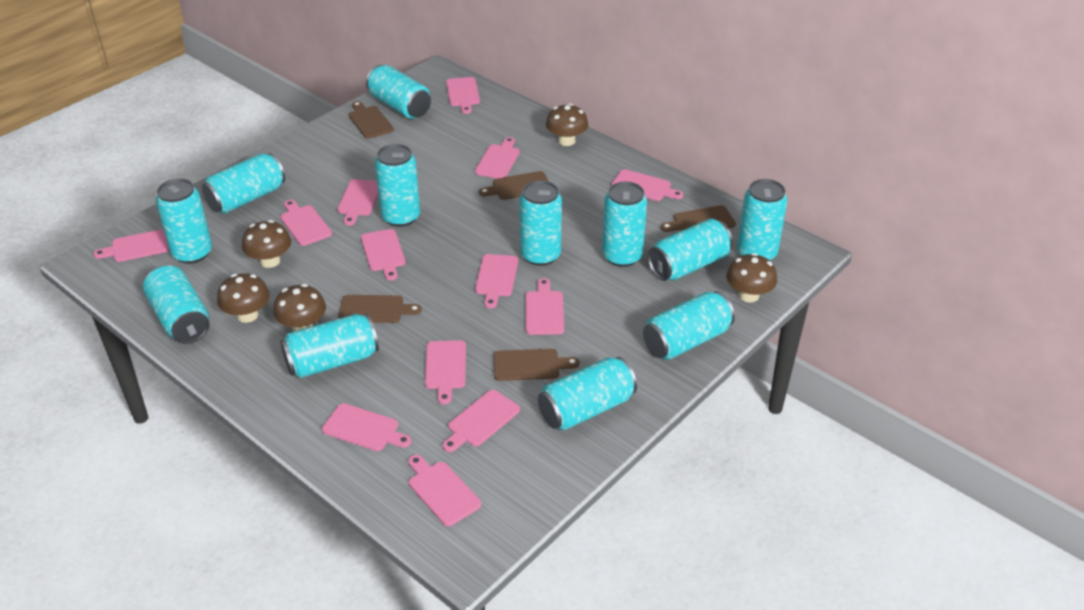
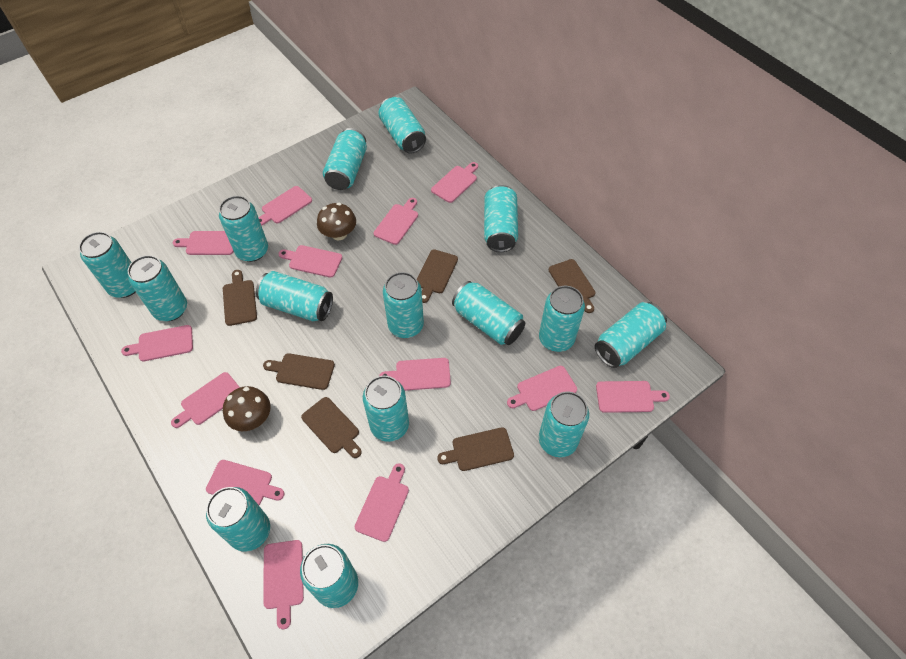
brown cutting board: 5 -> 6
brown mushroom: 5 -> 2
turquoise can: 12 -> 15

